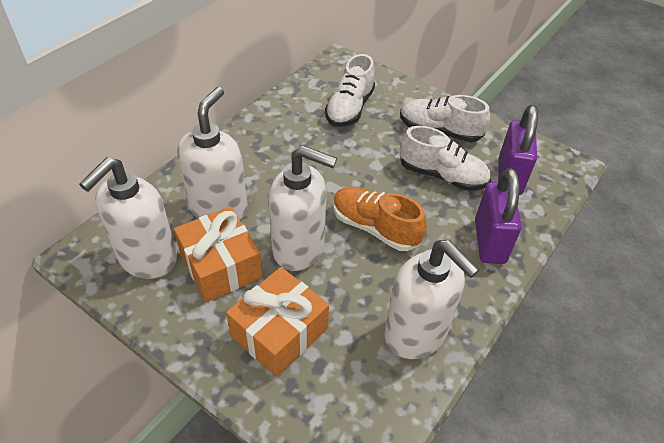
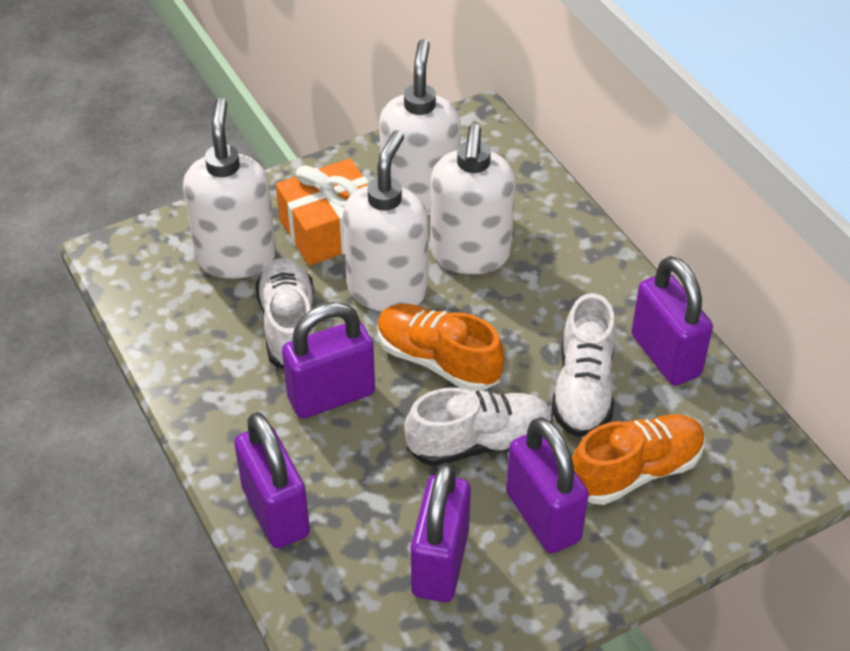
orange gift: 2 -> 1
orange shoe: 1 -> 2
purple padlock: 2 -> 5

